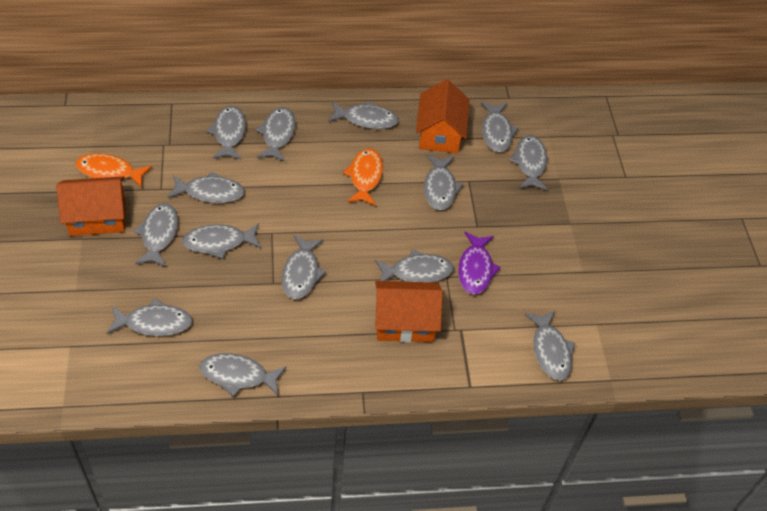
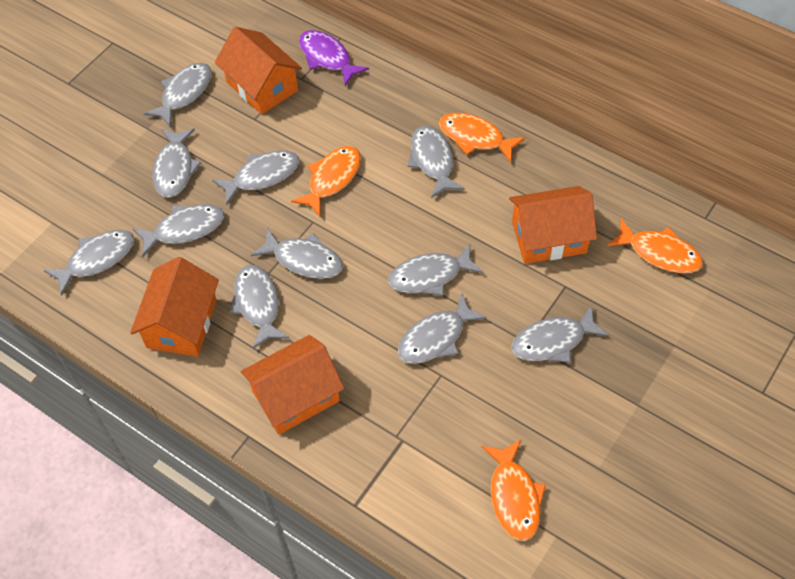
grey fish: 14 -> 11
orange fish: 2 -> 4
orange house: 3 -> 4

